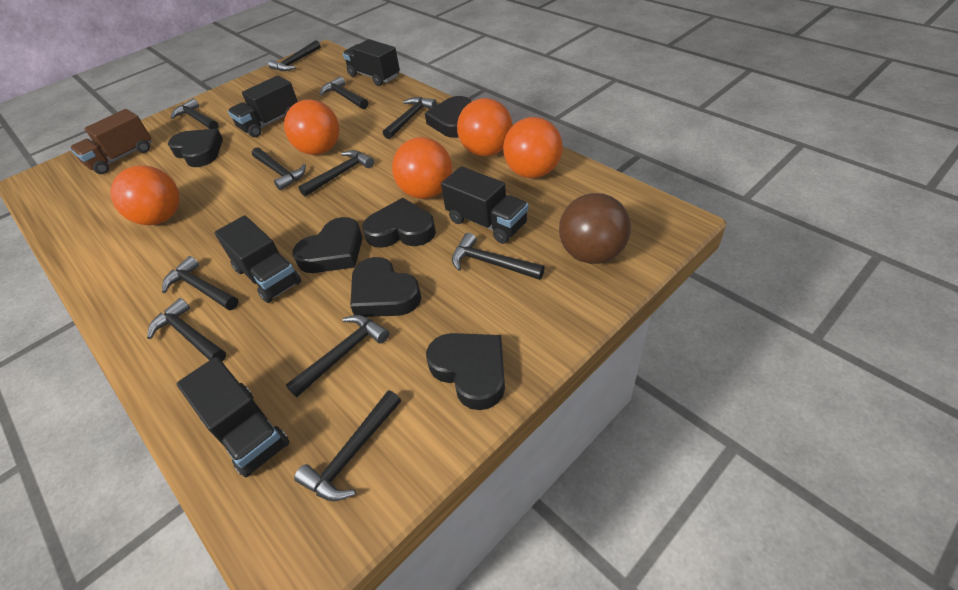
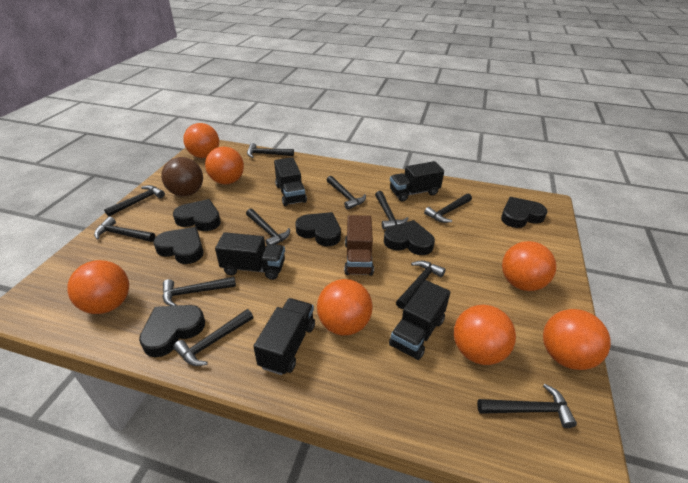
orange ball: 5 -> 7

